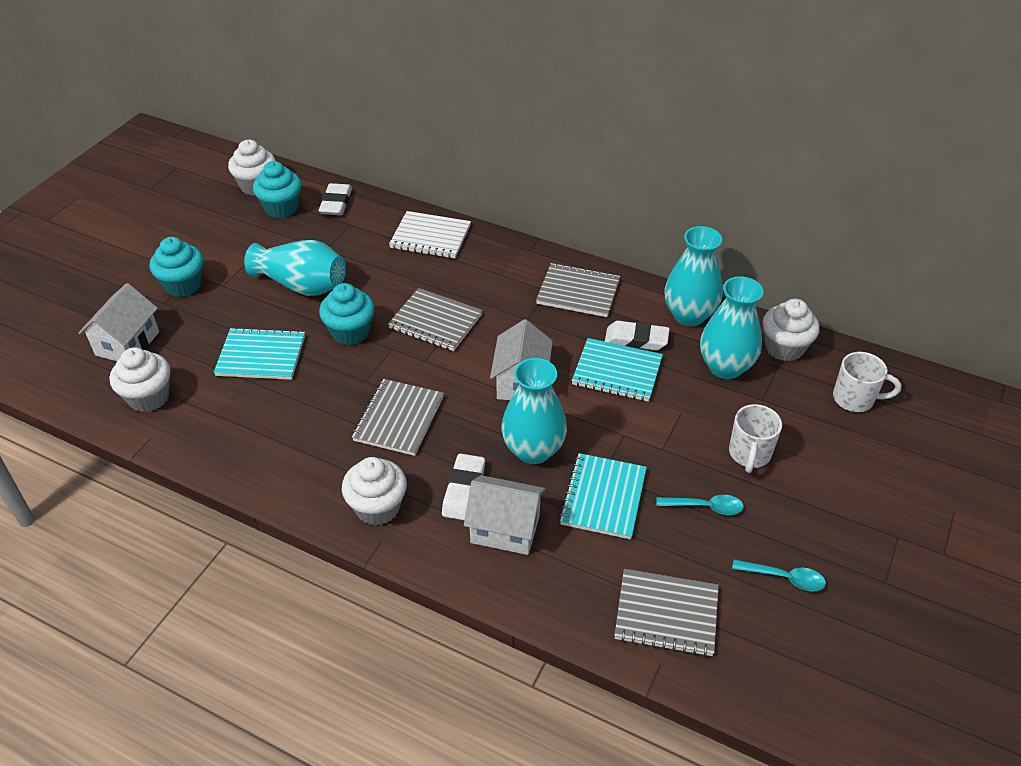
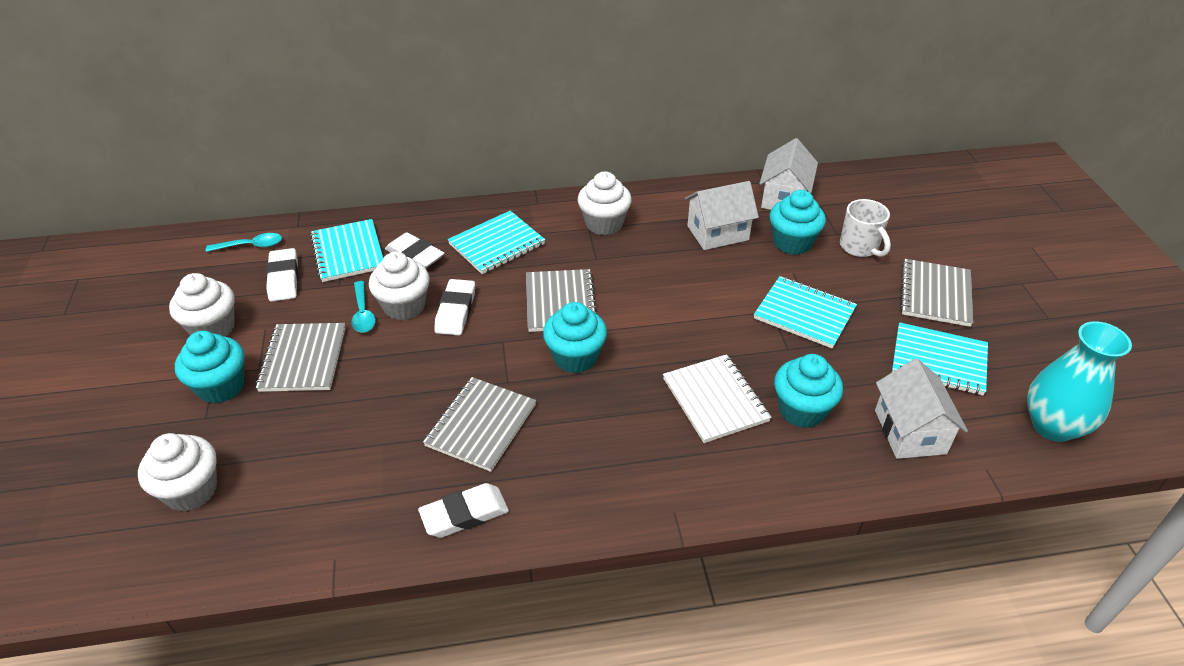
turquoise cupcake: 3 -> 4
turquoise notebook: 3 -> 4
turquoise vase: 4 -> 1
white eraser: 3 -> 4
white mug: 2 -> 1

